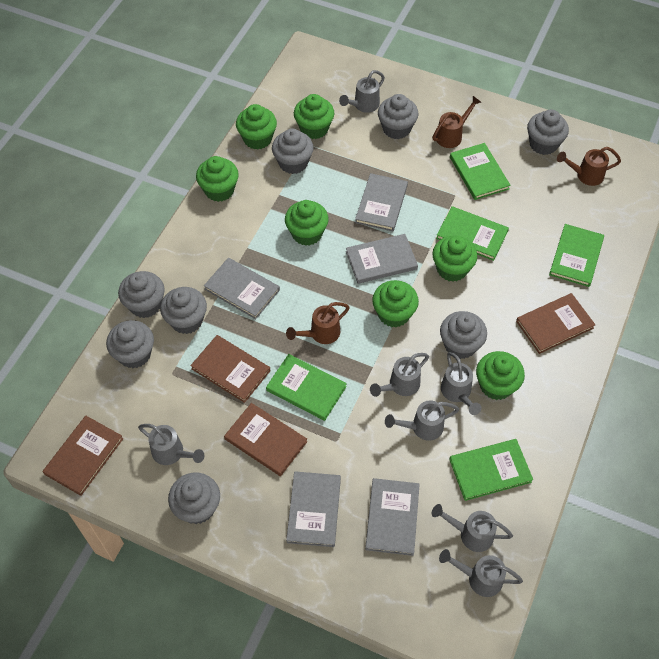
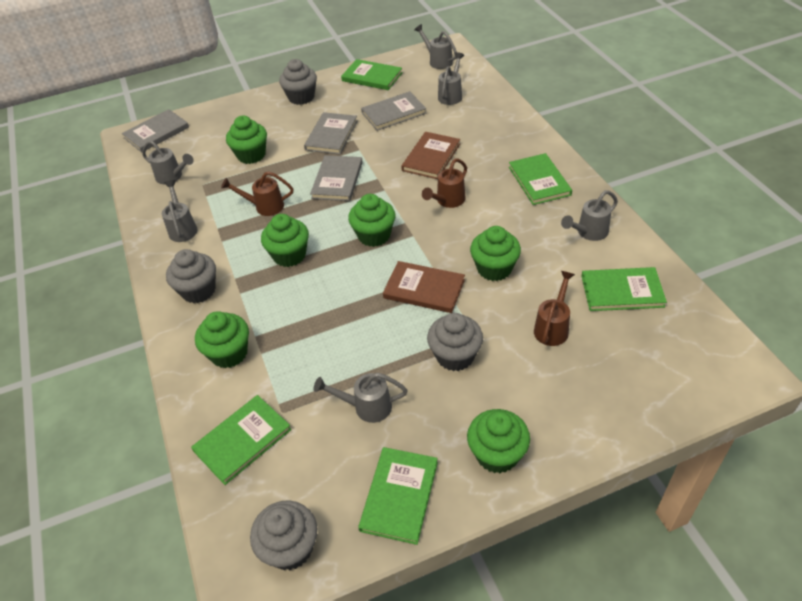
brown book: 4 -> 2
green cupcake: 7 -> 6
grey book: 5 -> 4
grey cupcake: 8 -> 4
grey watering can: 7 -> 6

